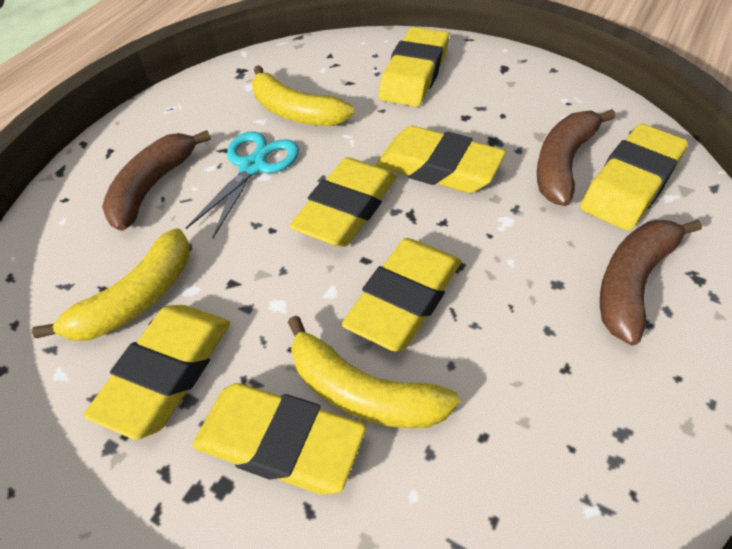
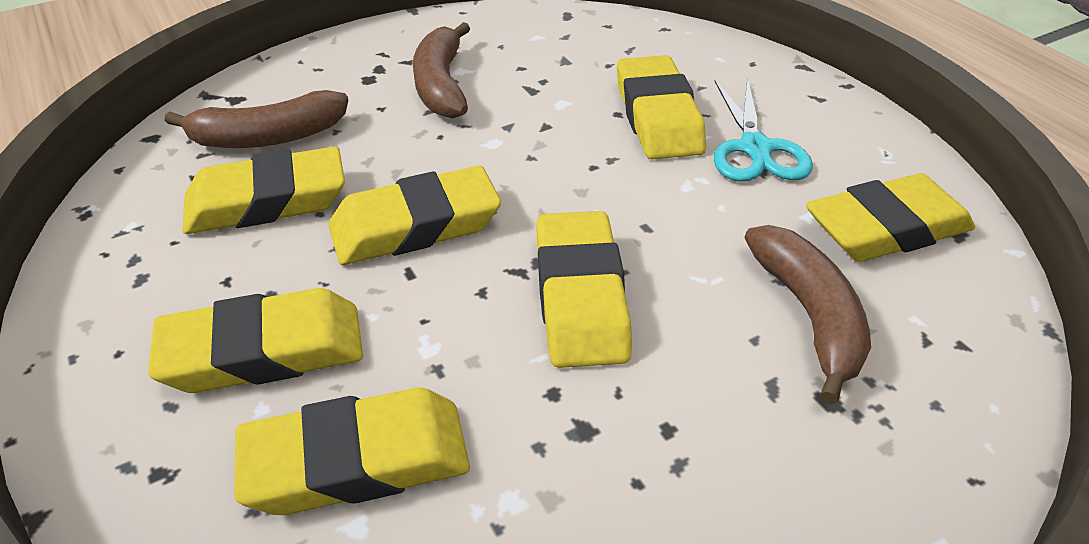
yellow banana: 3 -> 0

